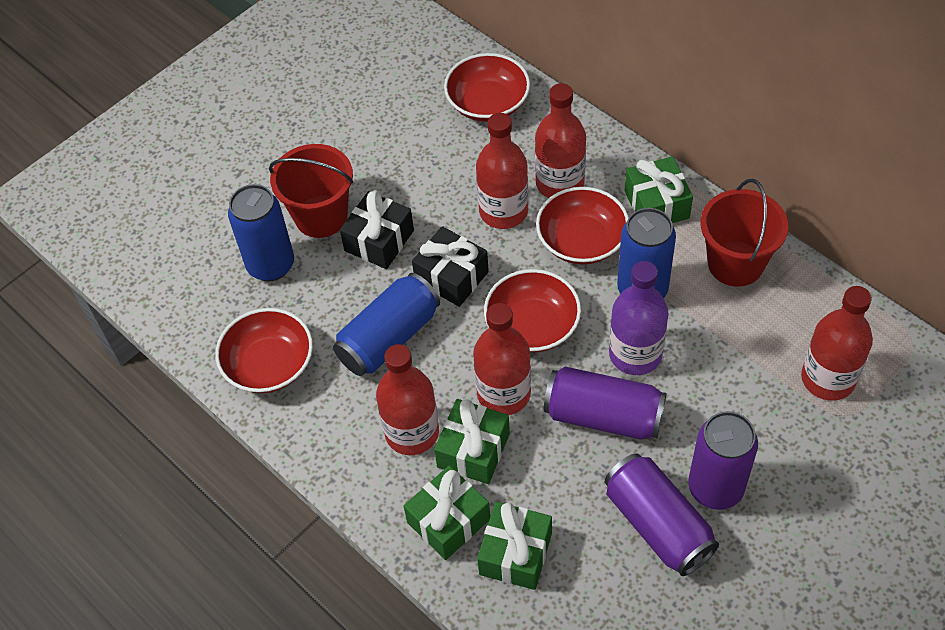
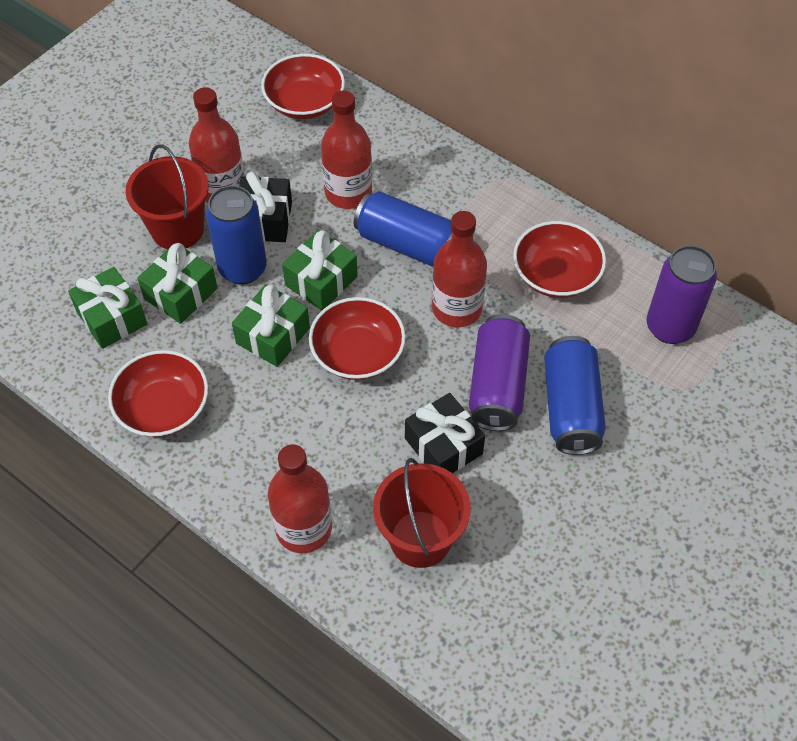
purple bottle: 1 -> 0
purple can: 3 -> 2
red bottle: 5 -> 4

